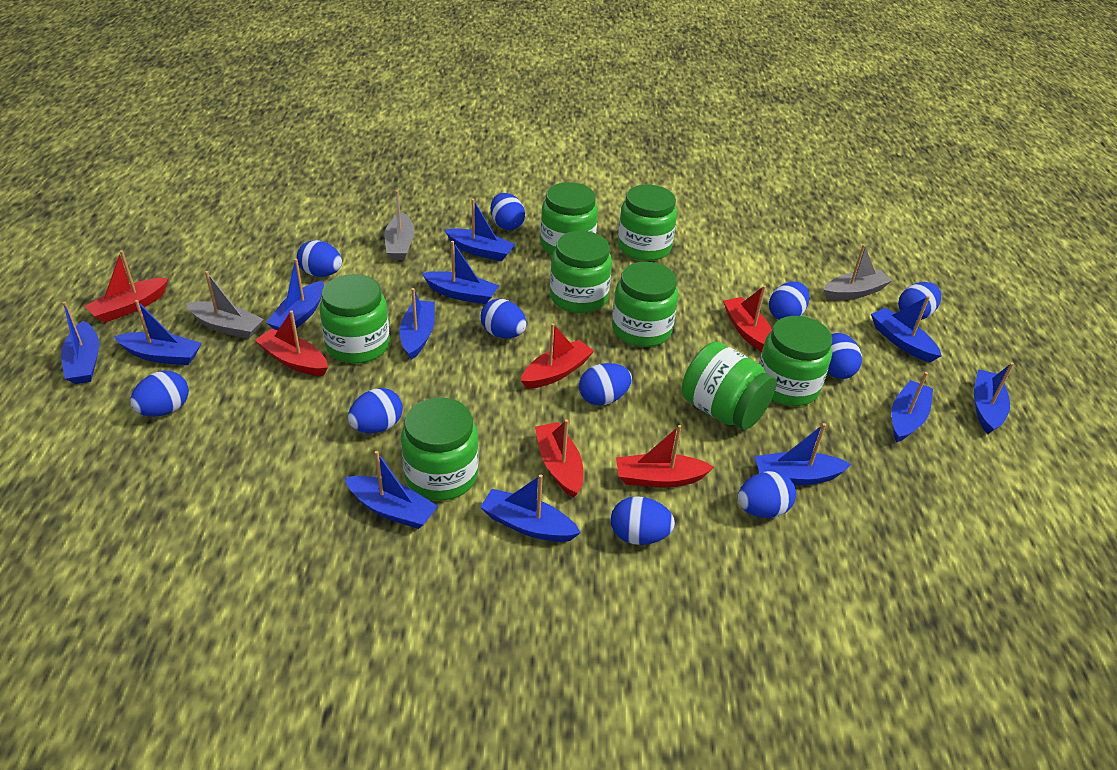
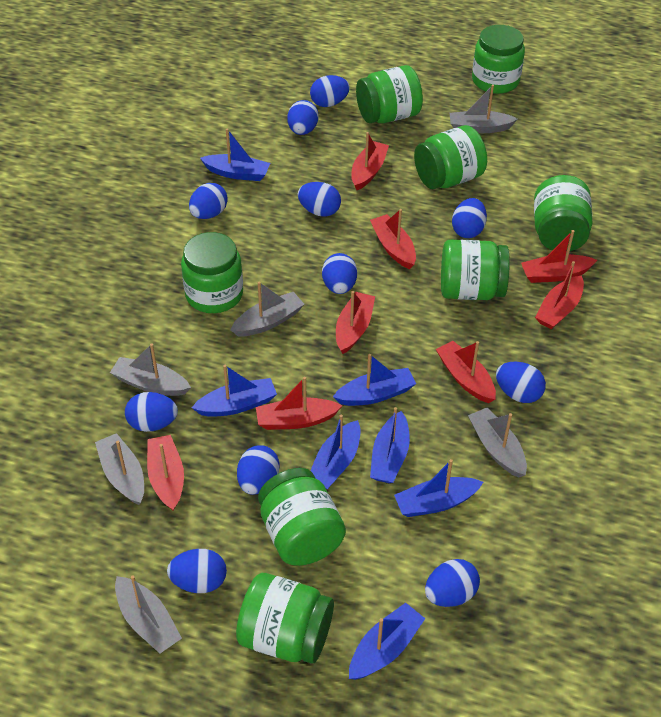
blue boat: 12 -> 7
grey boat: 3 -> 6
red boat: 6 -> 8

